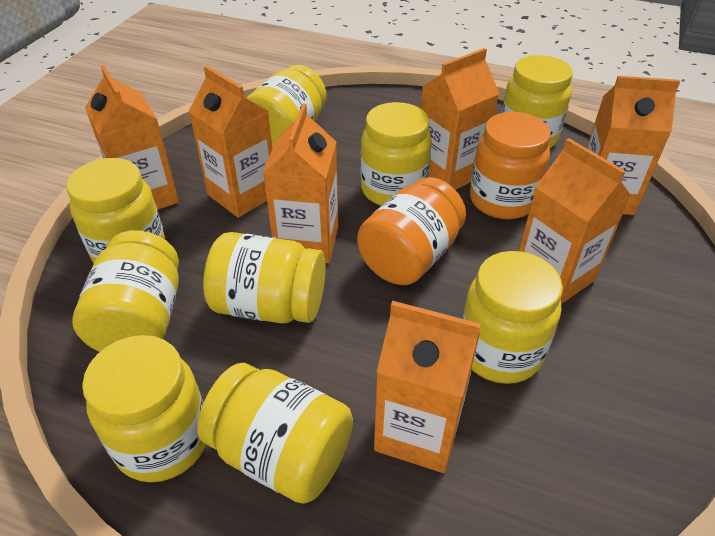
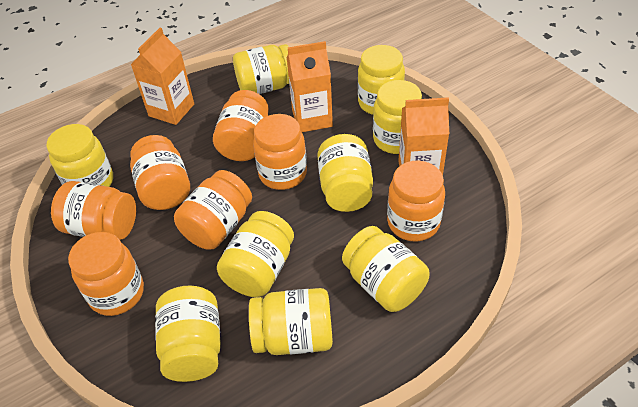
orange carton: 7 -> 3
orange jar: 2 -> 7

